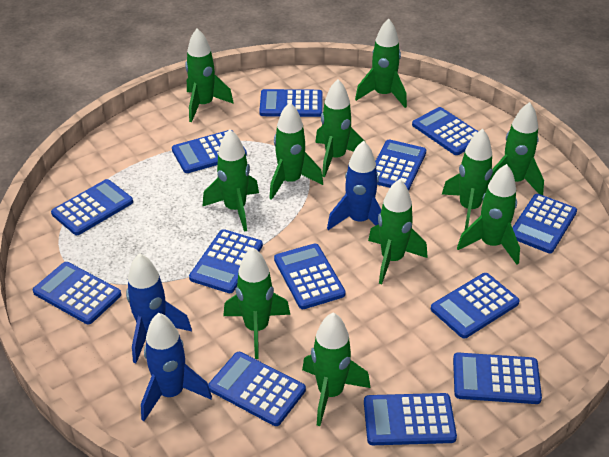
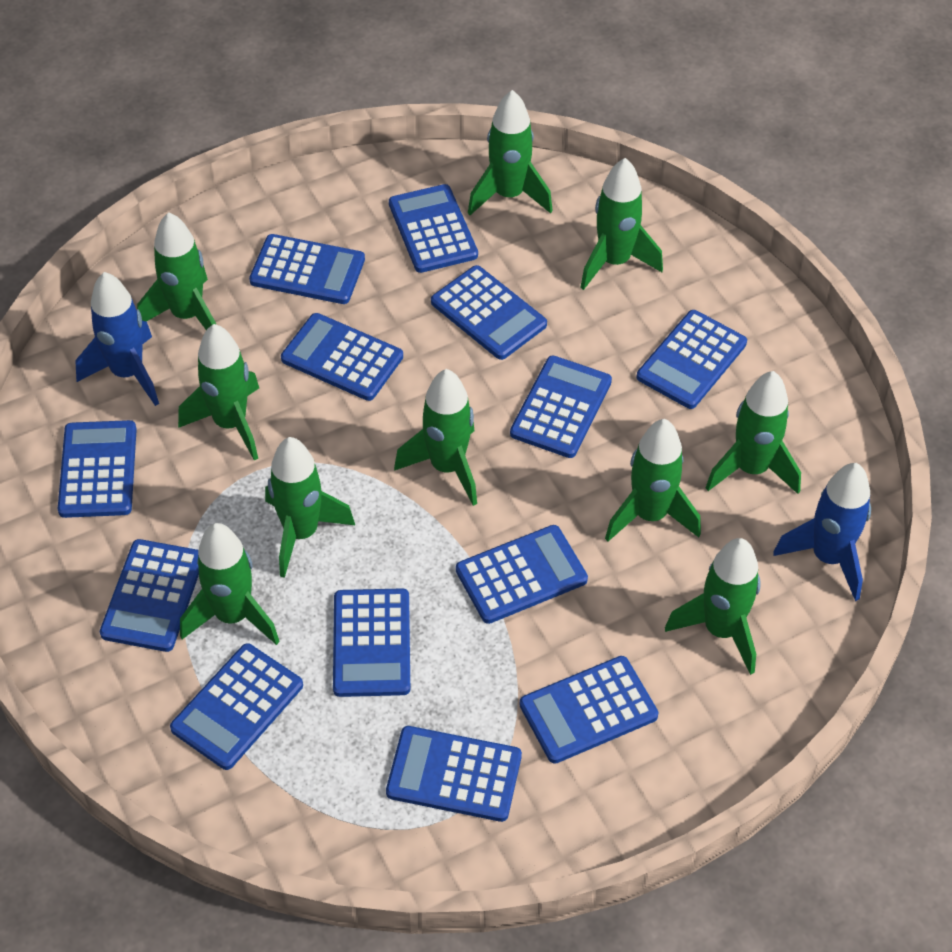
blue rocket: 3 -> 2
green rocket: 11 -> 10

